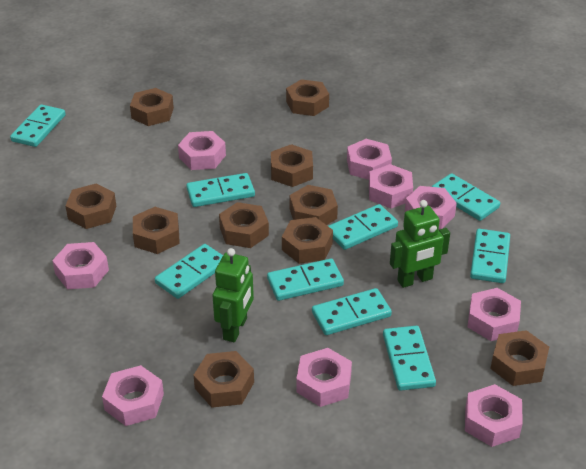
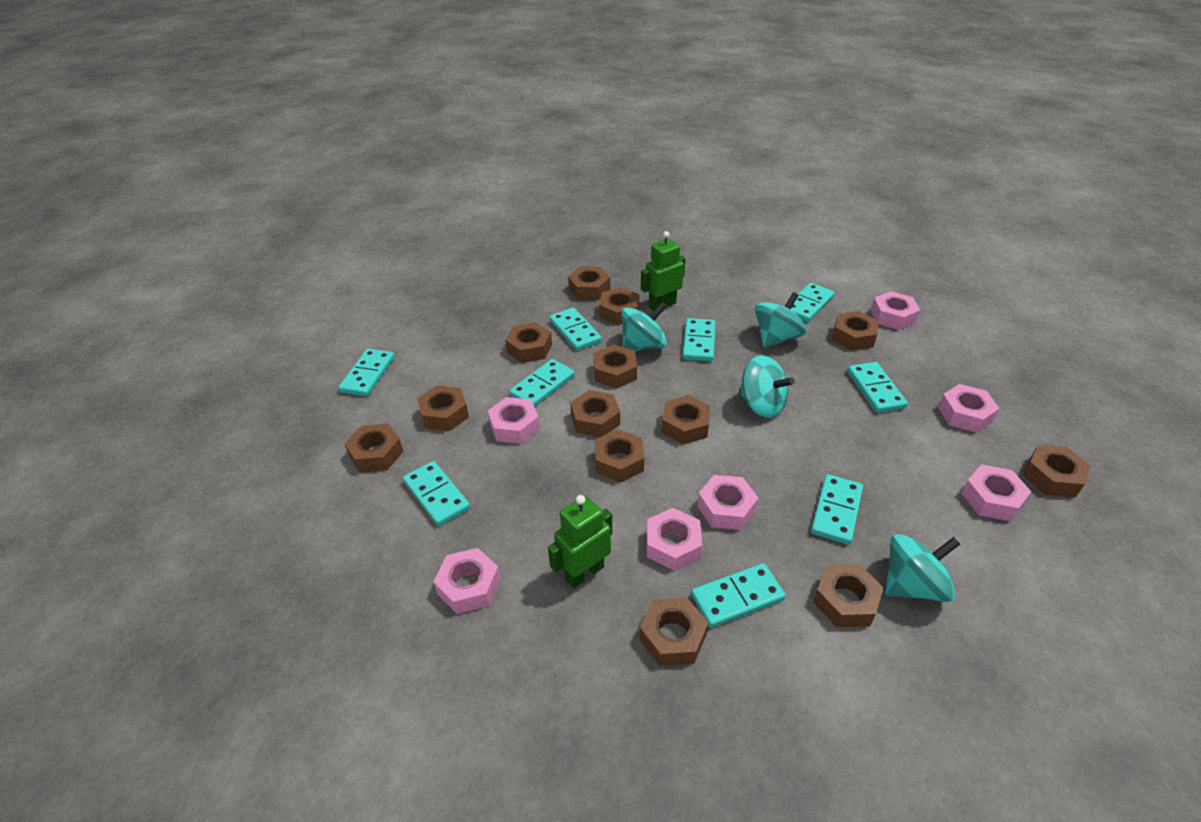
brown nut: 10 -> 13
pink nut: 9 -> 7
turquoise spinning top: 0 -> 4

